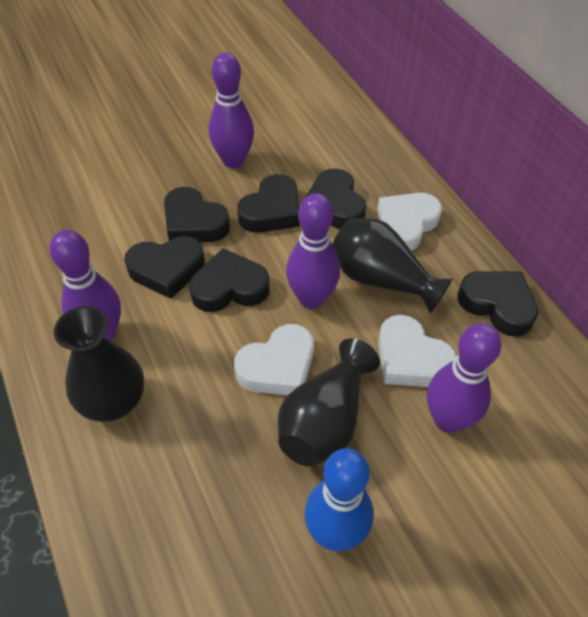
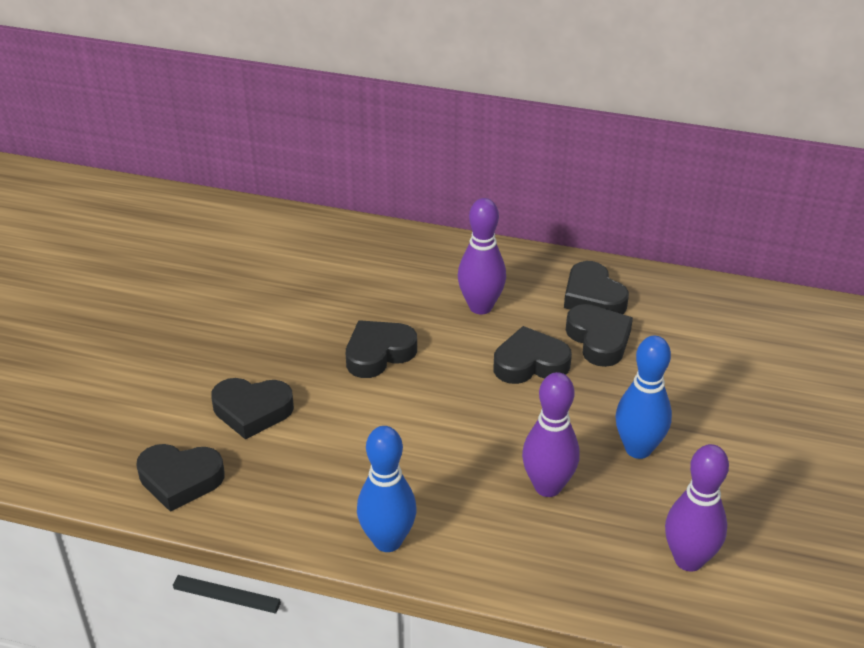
black vase: 3 -> 0
blue bowling pin: 1 -> 2
purple bowling pin: 4 -> 3
white heart: 3 -> 0

